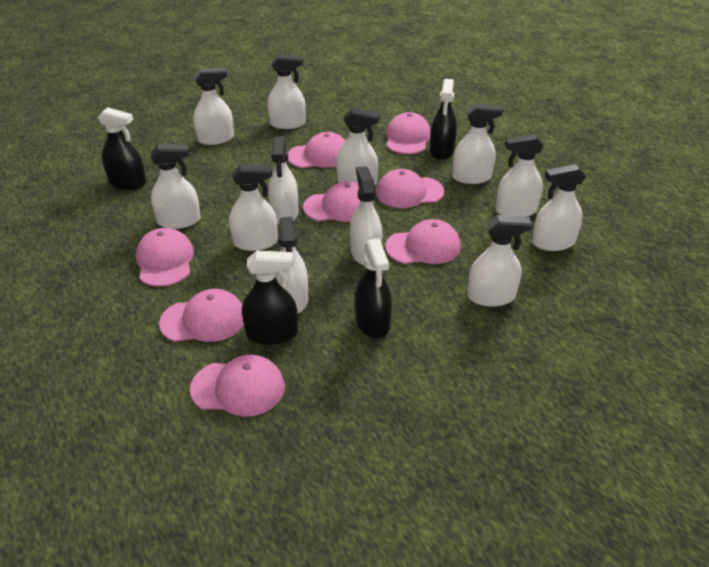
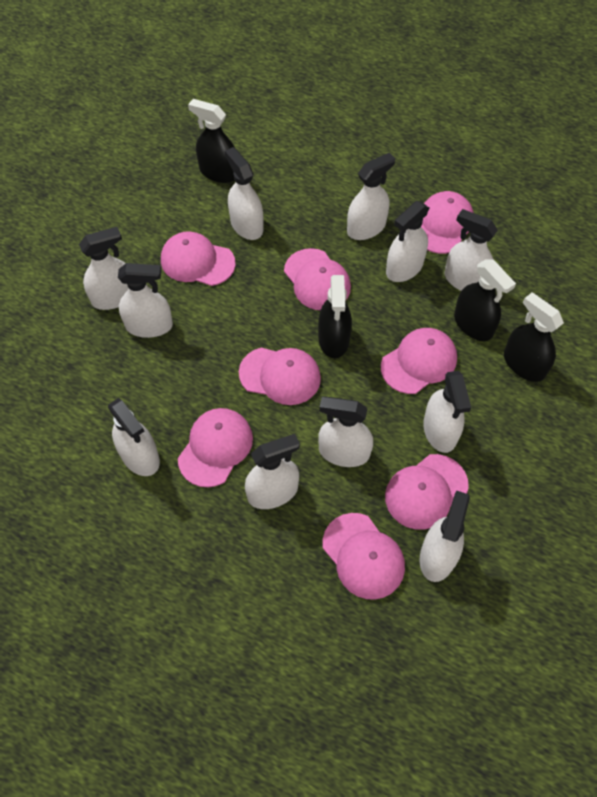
white spray bottle: 12 -> 11

